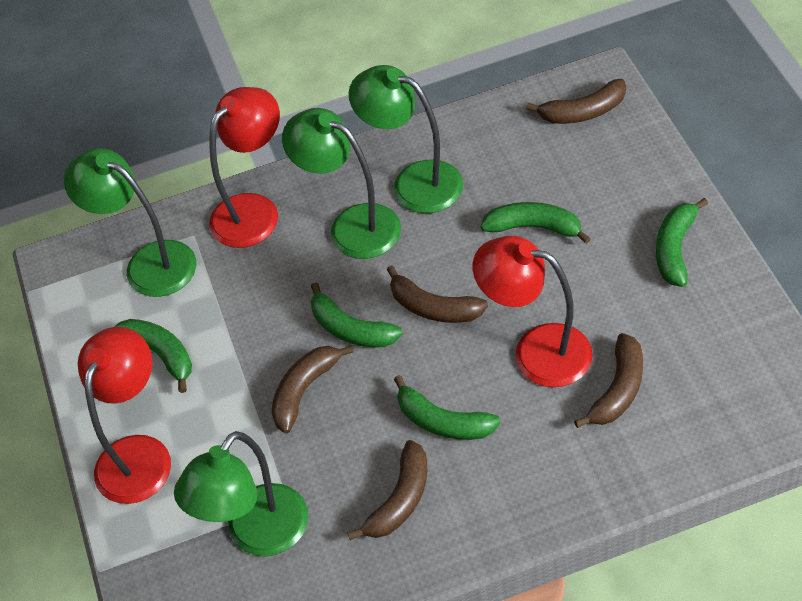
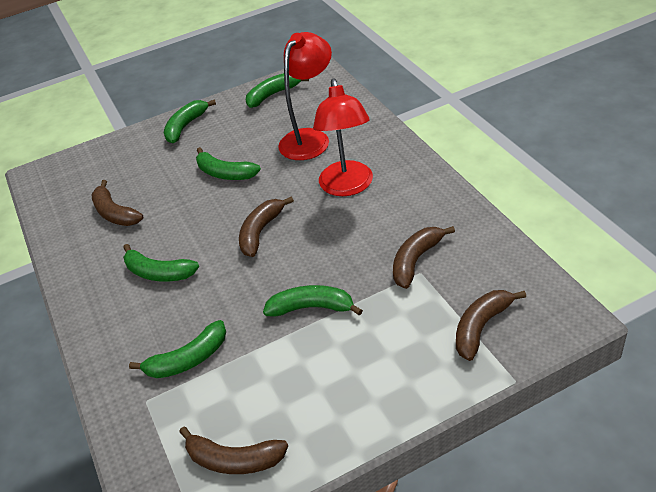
green banana: 5 -> 6
green lamp: 4 -> 0
red lamp: 3 -> 2

